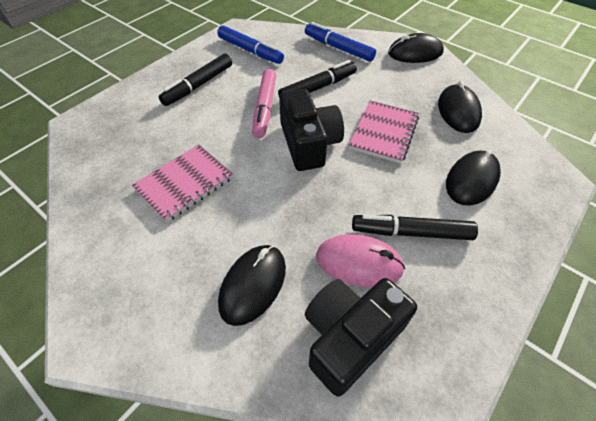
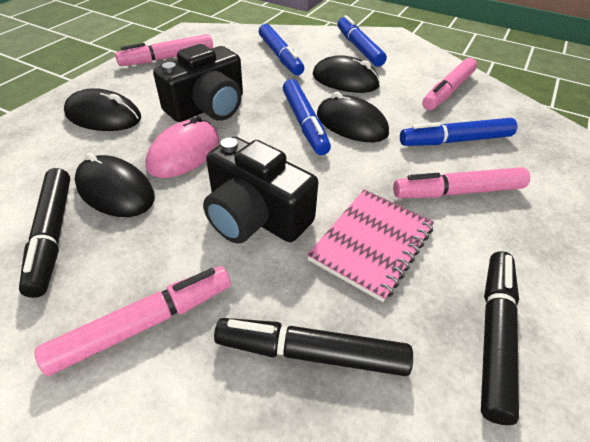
blue marker: 2 -> 4
pink marker: 1 -> 4
pink notebook: 2 -> 1

